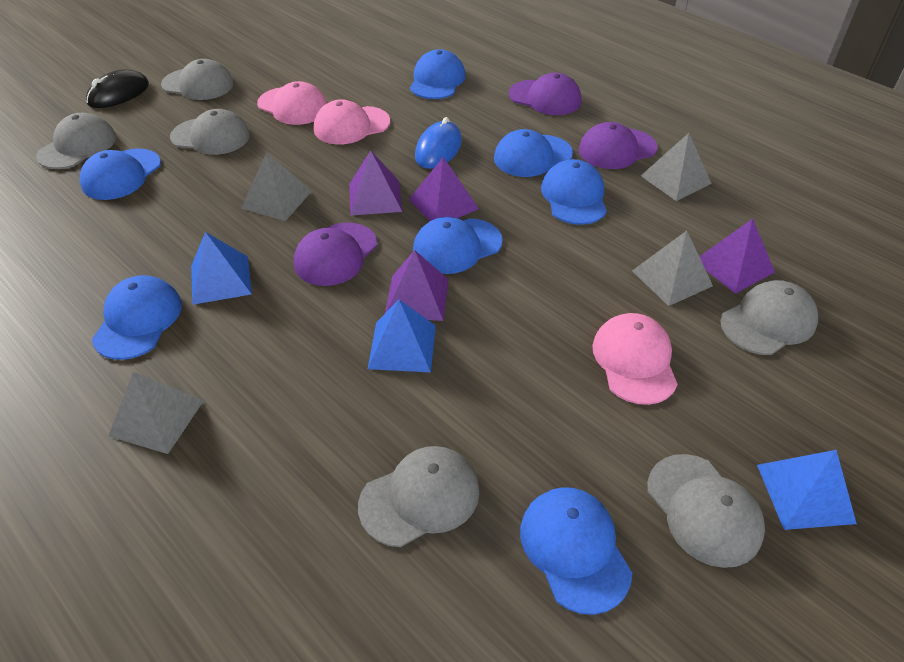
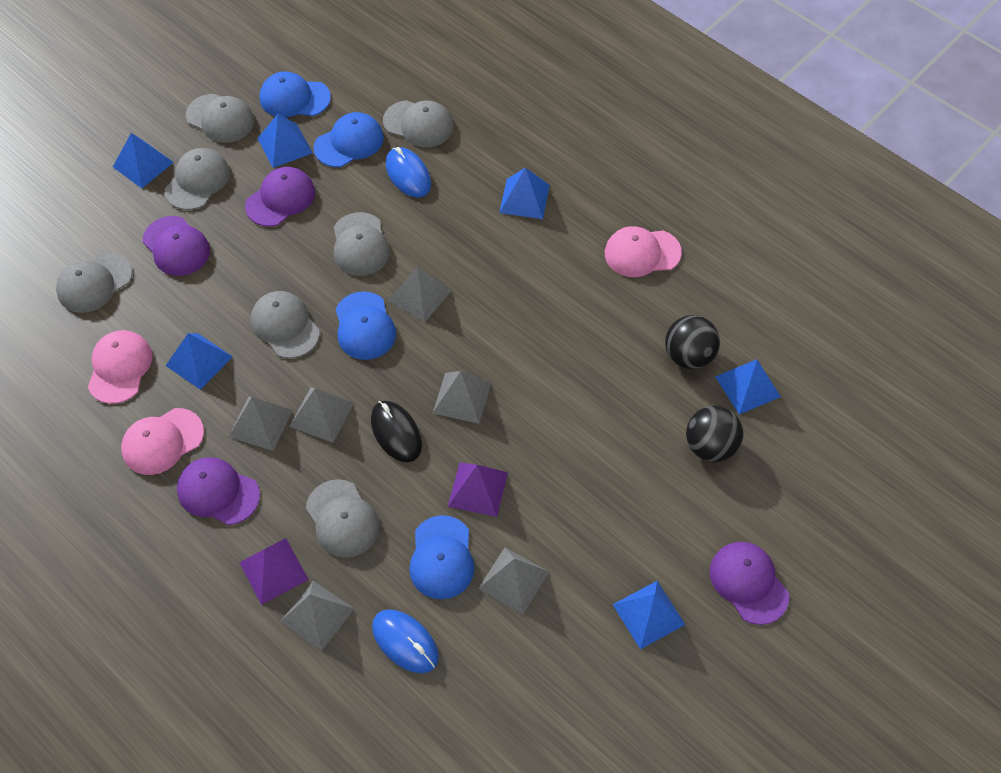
black ball: 0 -> 2
blue cap: 7 -> 4
blue mouse: 1 -> 2
blue pyramid: 3 -> 6
grey cap: 6 -> 7
grey pyramid: 4 -> 6
purple cap: 3 -> 4
purple pyramid: 4 -> 2

